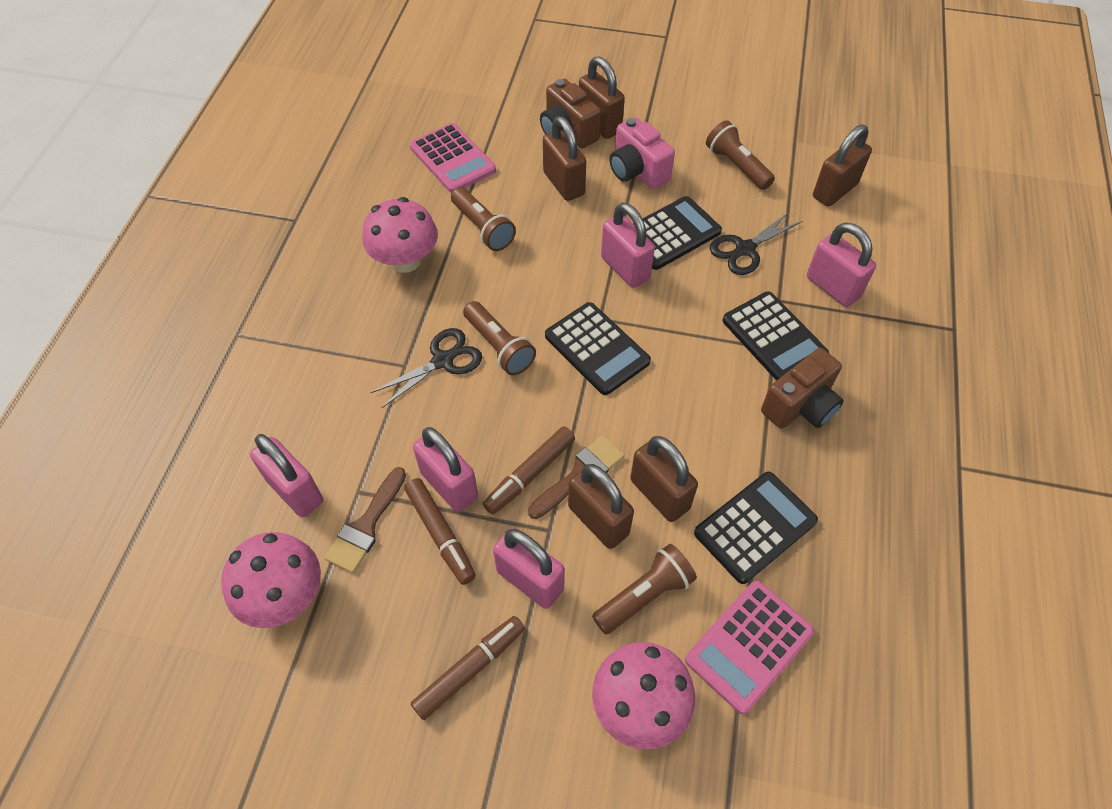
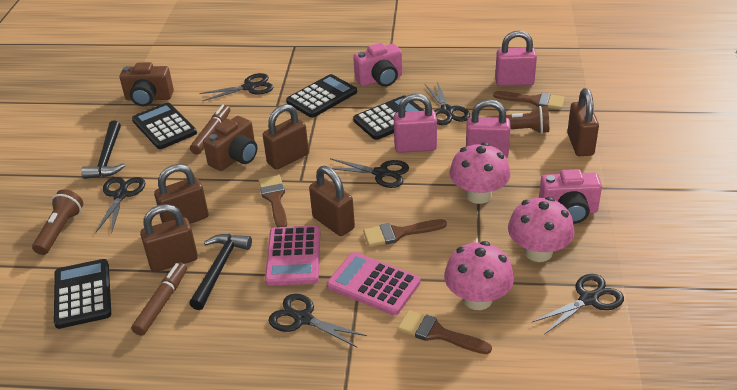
black hammer: 0 -> 2
black scissors: 2 -> 6
brown brush: 2 -> 4
brown flashlight: 4 -> 2
brown marker: 3 -> 2
pink camera: 1 -> 2
pink padlock: 5 -> 3

